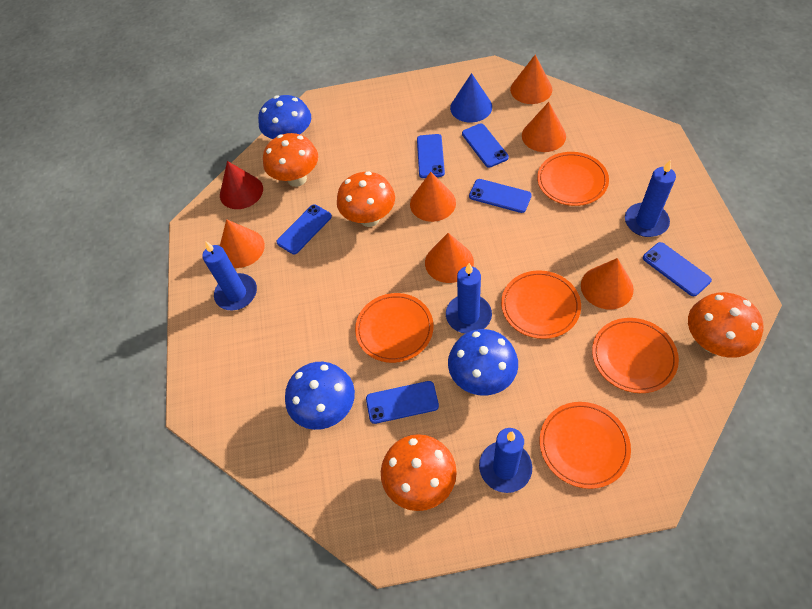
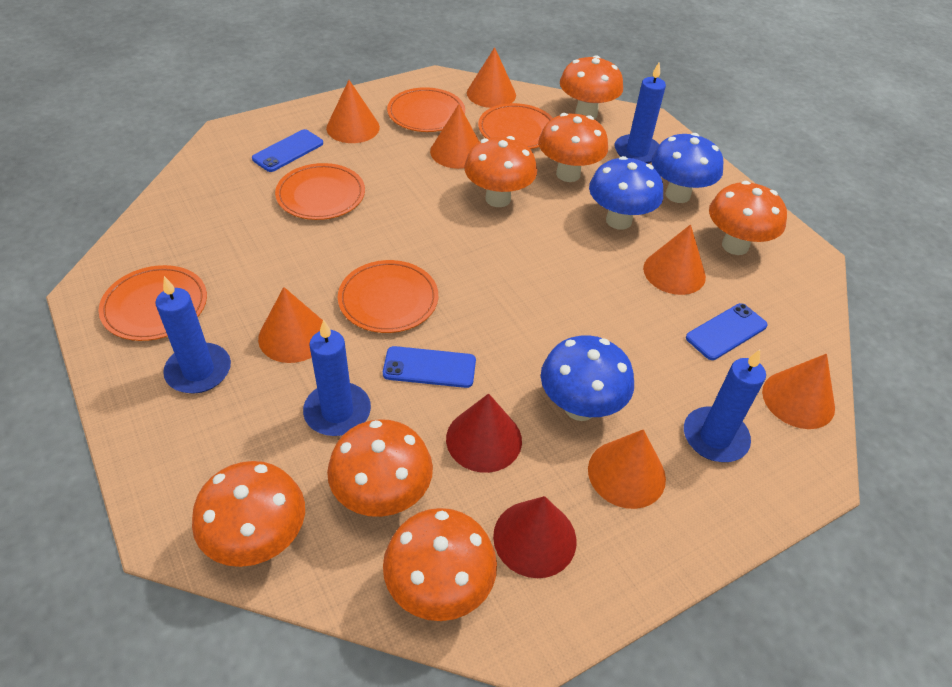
blue cone: 1 -> 0
blue phone: 6 -> 3
orange cone: 6 -> 7
orange mushroom: 4 -> 7
red cone: 1 -> 2

